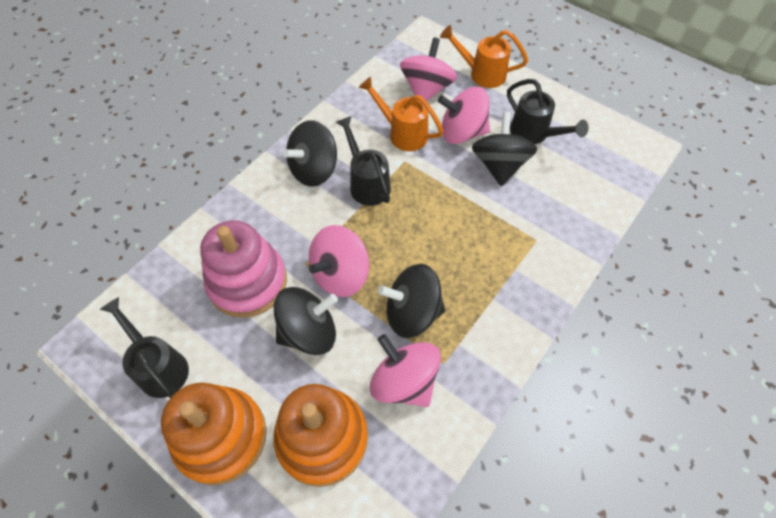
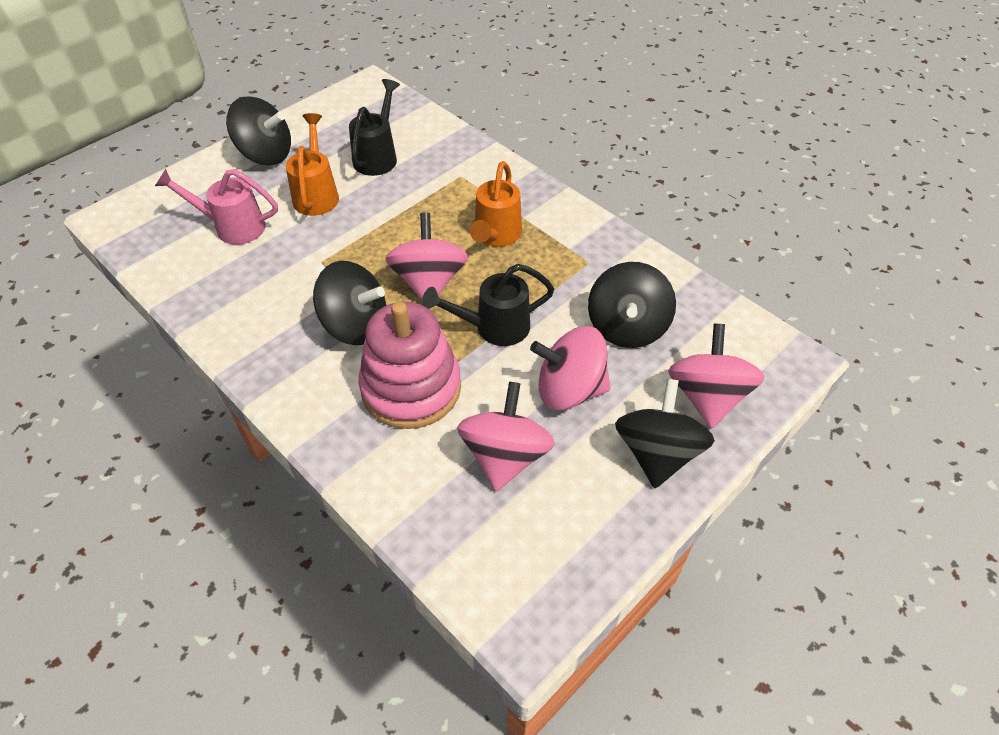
black watering can: 3 -> 2
orange stacking toy: 2 -> 0
pink watering can: 0 -> 1

